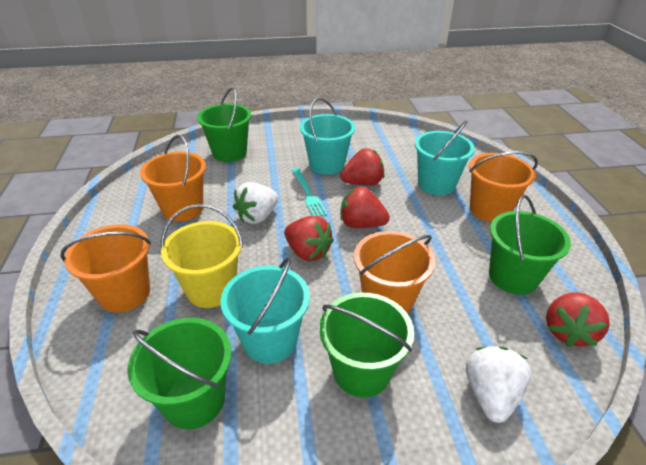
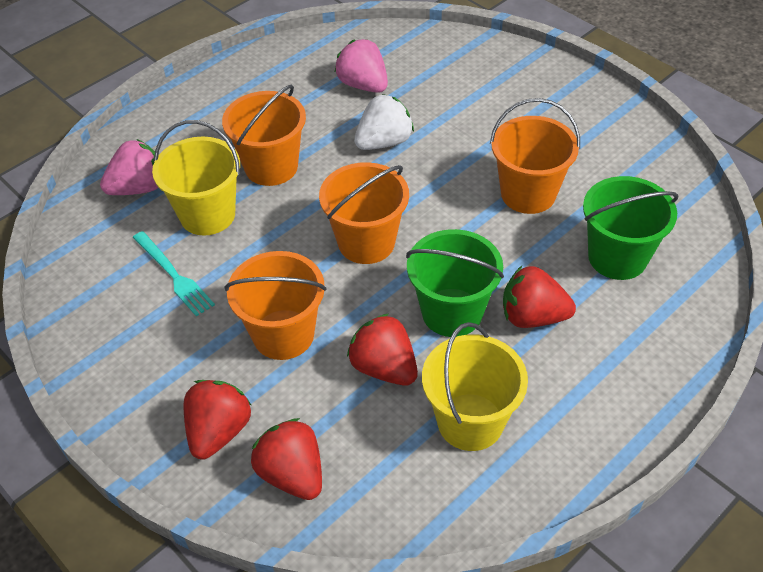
green bucket: 4 -> 2
pink strawberry: 0 -> 2
turquoise bucket: 3 -> 0
white strawberry: 2 -> 1
yellow bucket: 1 -> 2

